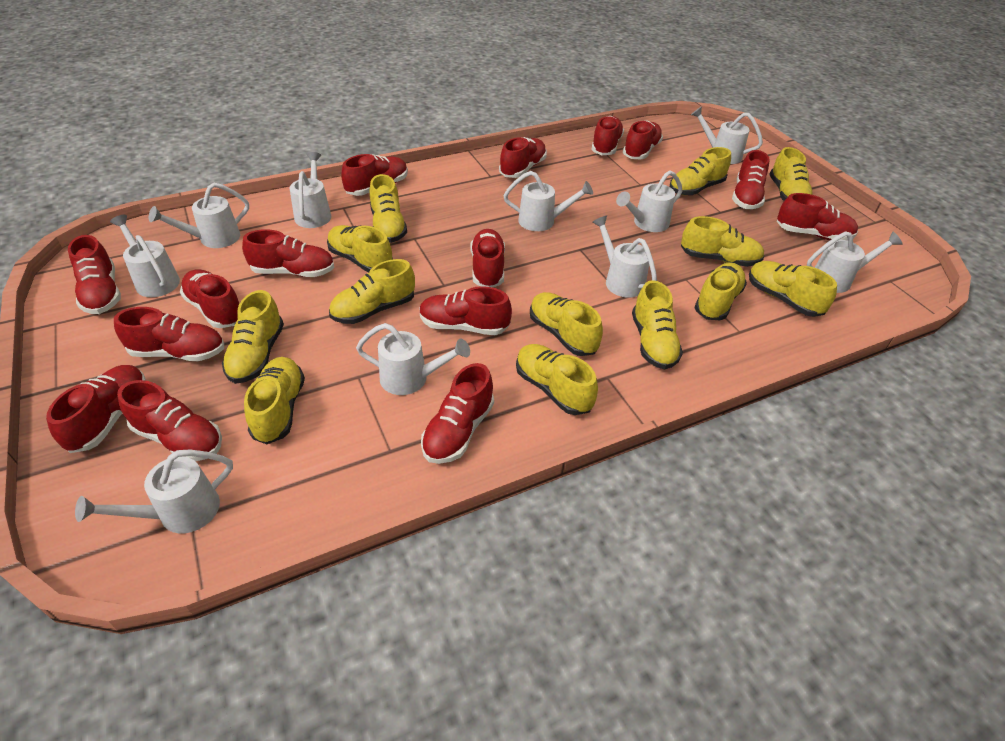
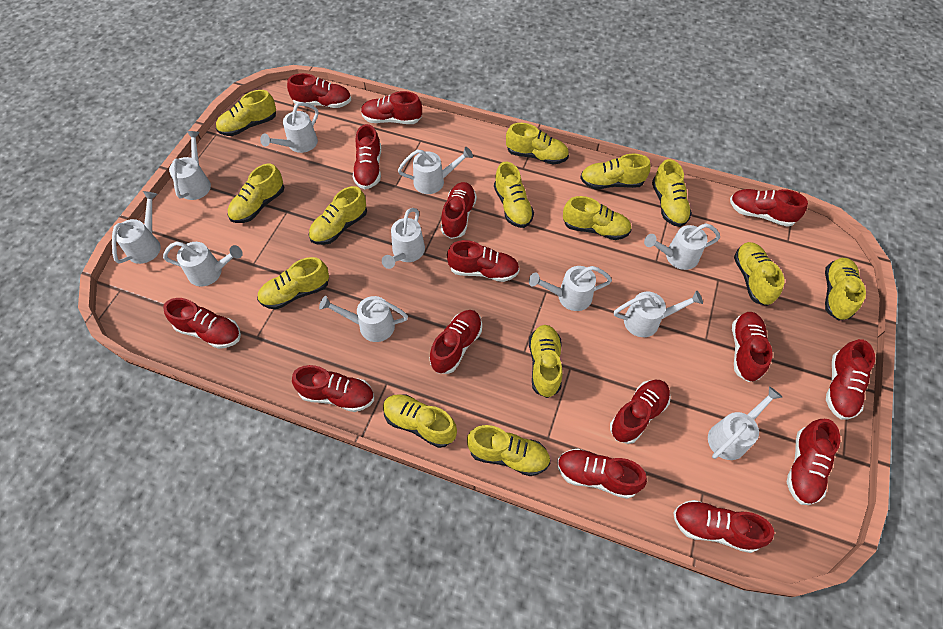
white watering can: 10 -> 11
yellow shoe: 13 -> 14

